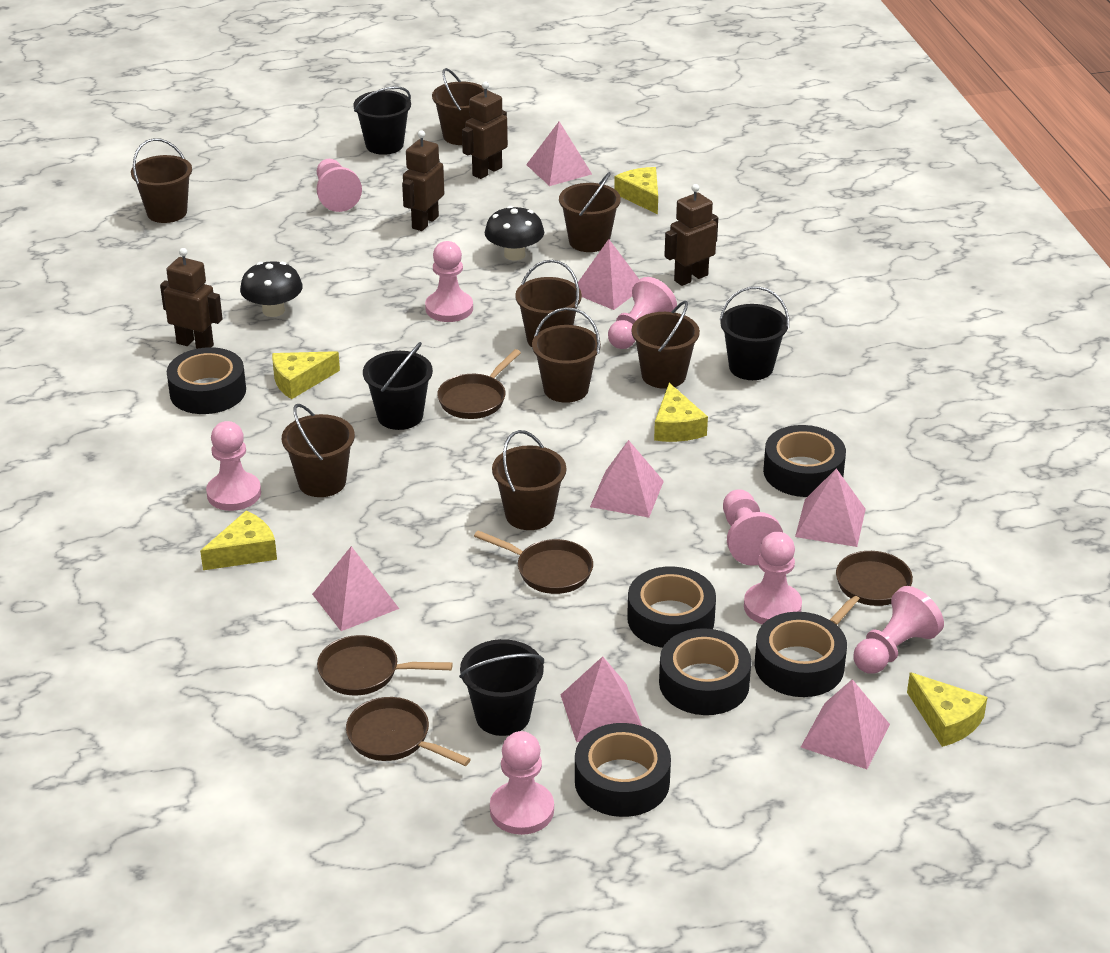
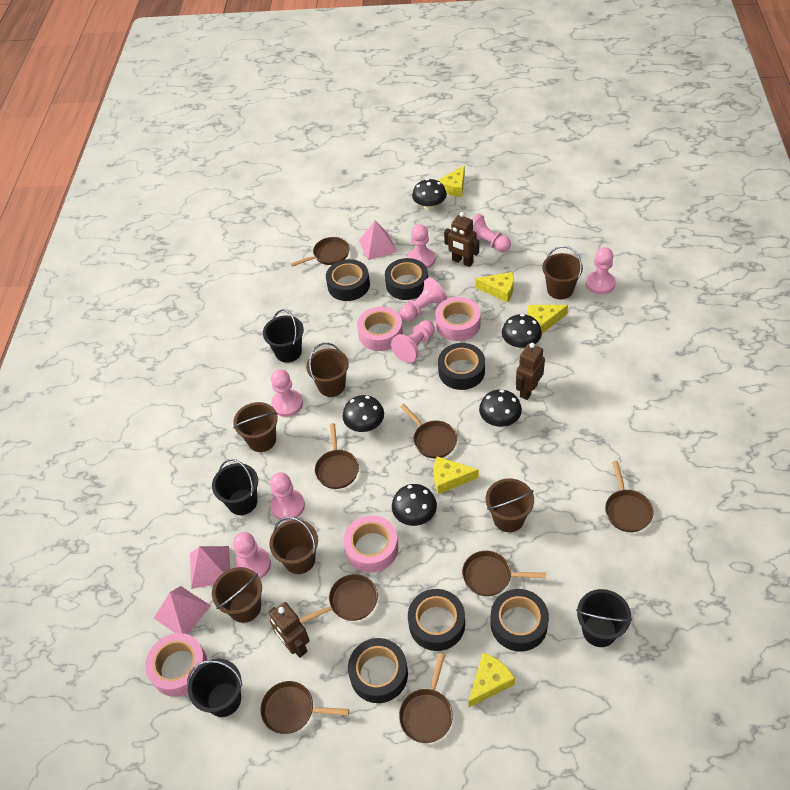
black mushroom: 2 -> 5
brown bucket: 8 -> 6
brown pan: 5 -> 8
brown robot: 4 -> 3
pink pyramid: 7 -> 3
pink tape: 0 -> 4

